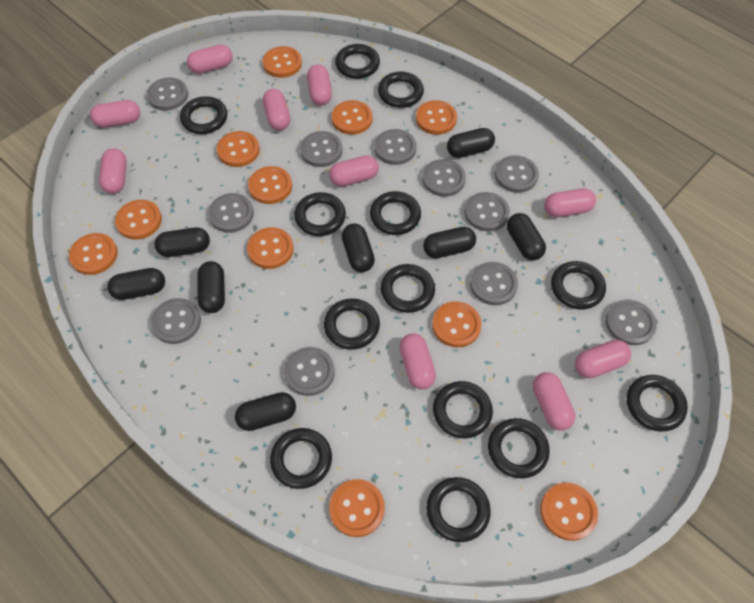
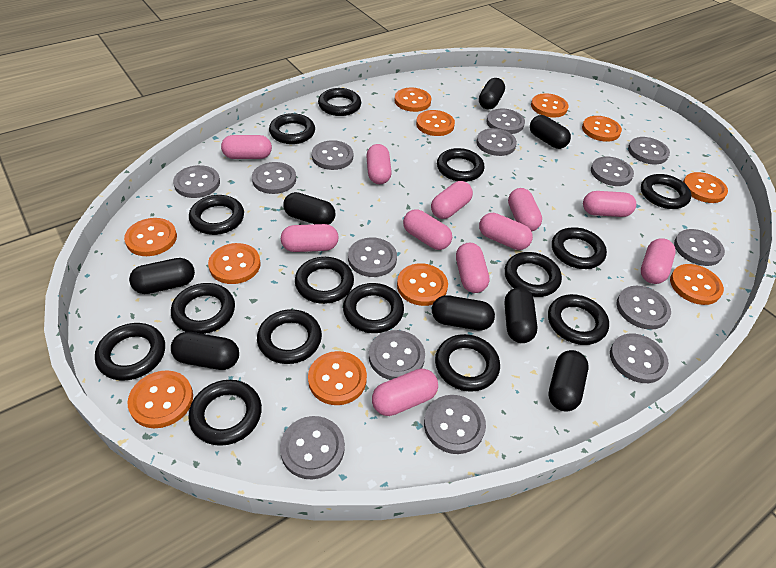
black ring: 13 -> 15
grey button: 11 -> 14
pink capsule: 10 -> 11

